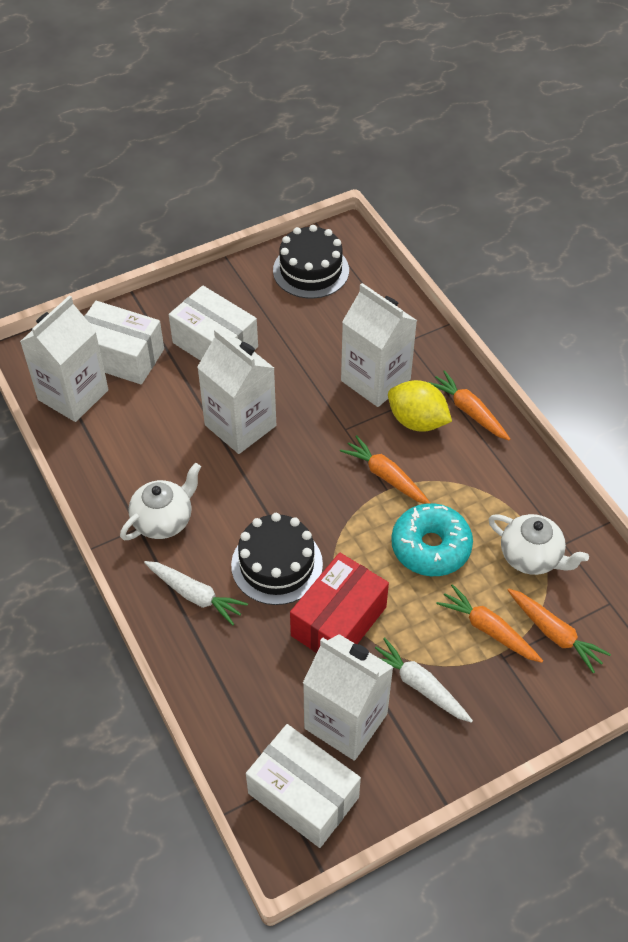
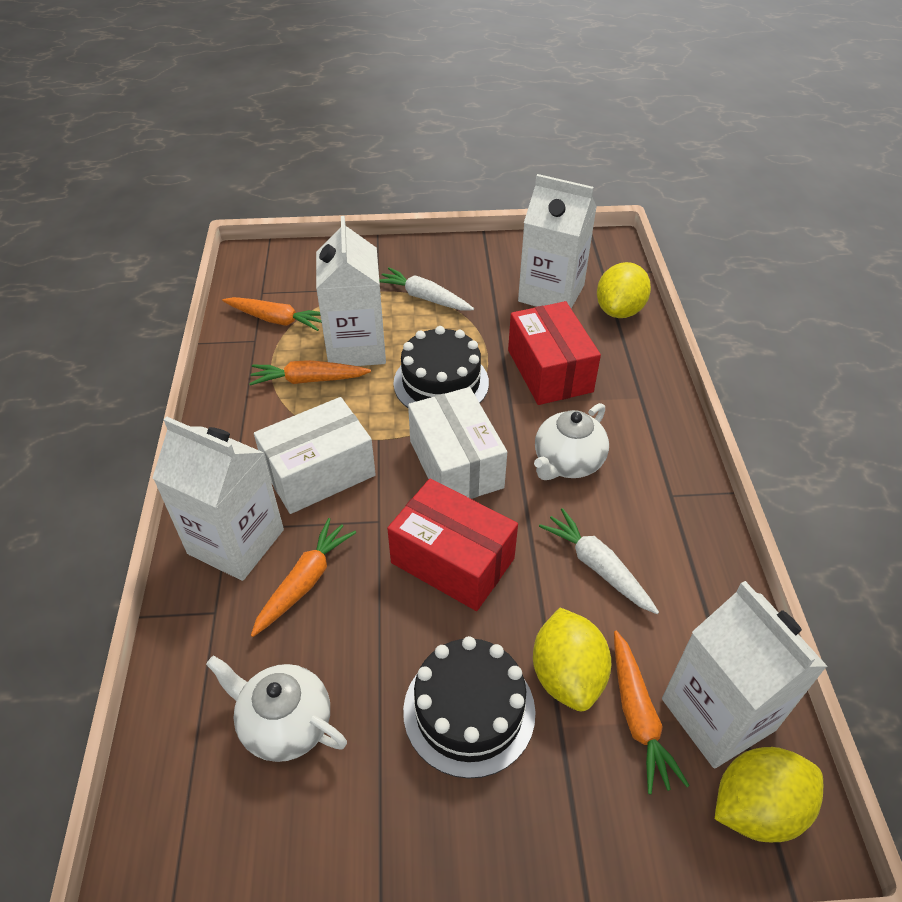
red box: 1 -> 2
turquoise donut: 1 -> 0
white box: 3 -> 2
yellow lemon: 1 -> 3

